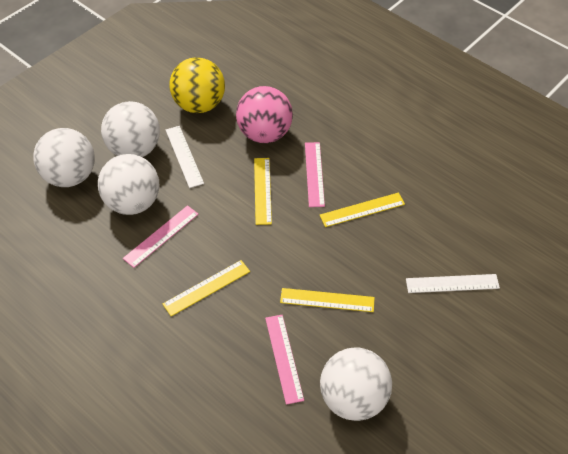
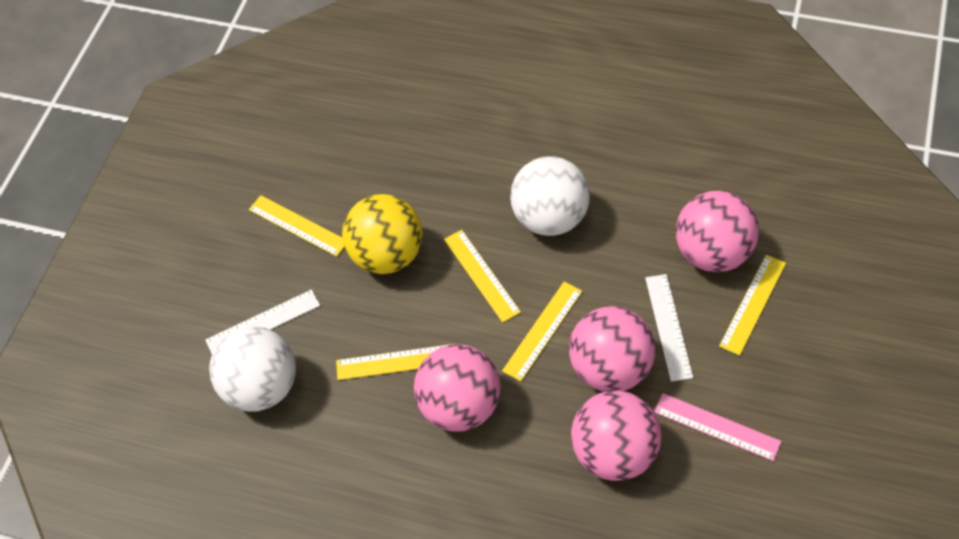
pink ball: 1 -> 4
pink ruler: 3 -> 1
white ball: 4 -> 2
yellow ruler: 4 -> 5

